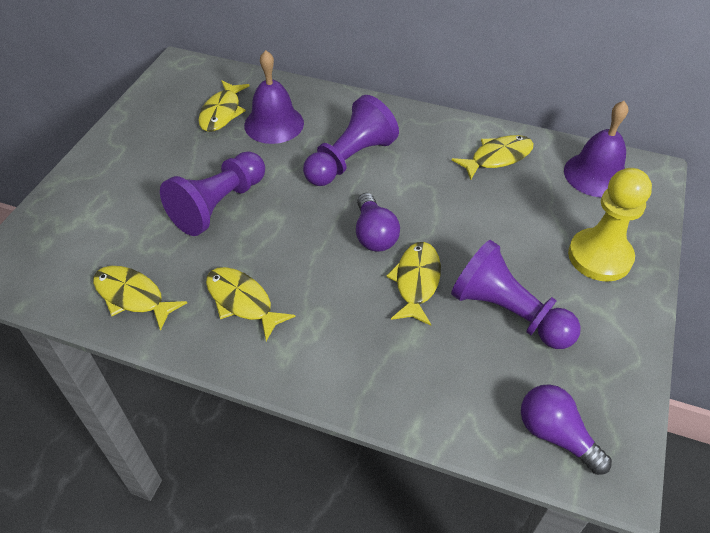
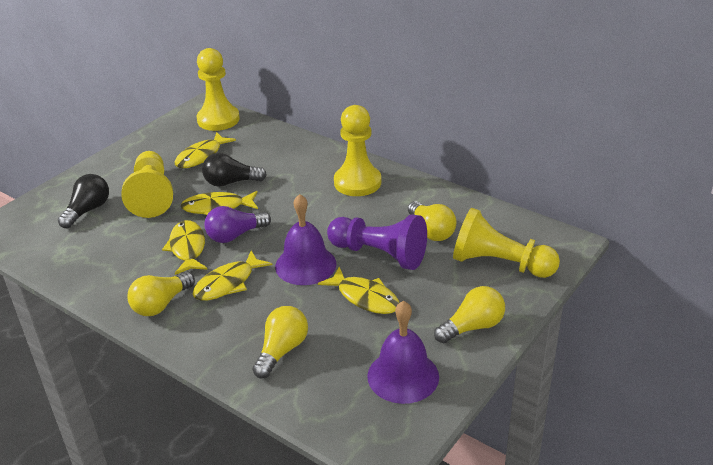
black light bulb: 0 -> 2
purple light bulb: 2 -> 1
purple pawn: 3 -> 1
yellow light bulb: 0 -> 4
yellow pawn: 1 -> 4

